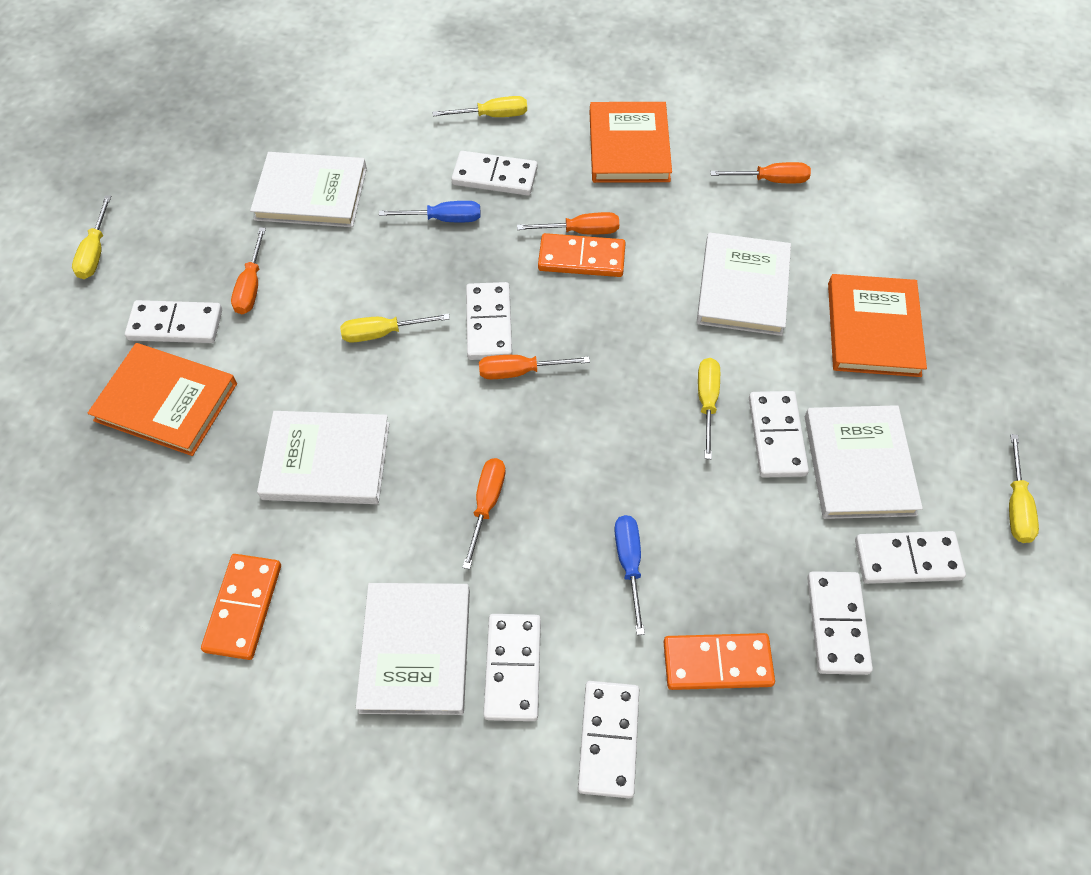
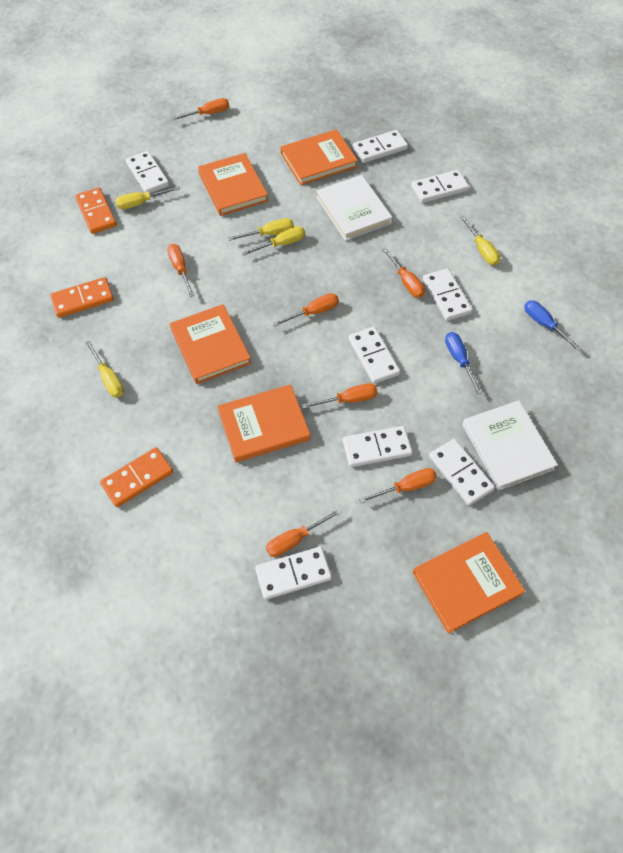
orange book: 3 -> 5
orange screwdriver: 5 -> 7
white book: 5 -> 2

